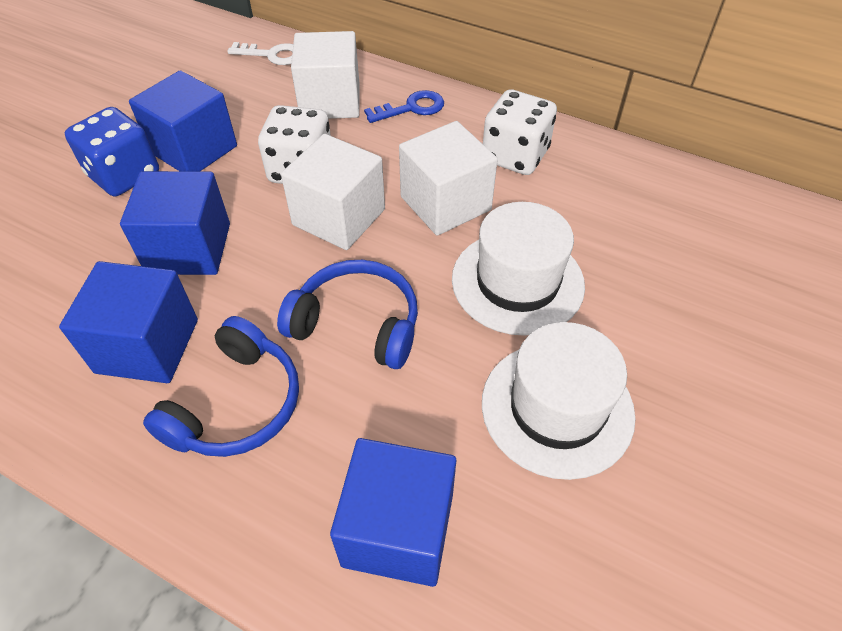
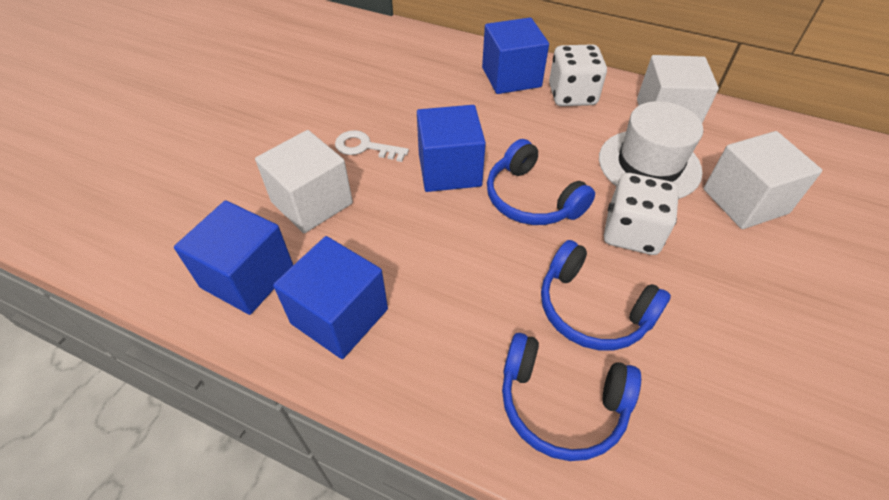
blue dice: 1 -> 0
blue headphones: 2 -> 3
blue key: 1 -> 0
white hat: 2 -> 1

